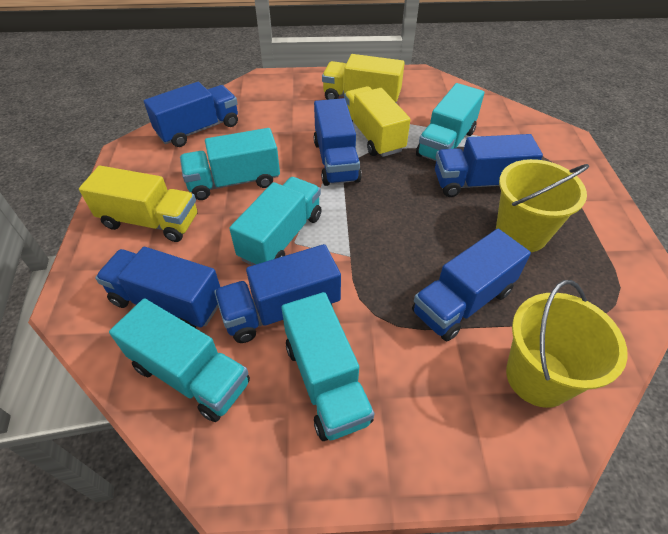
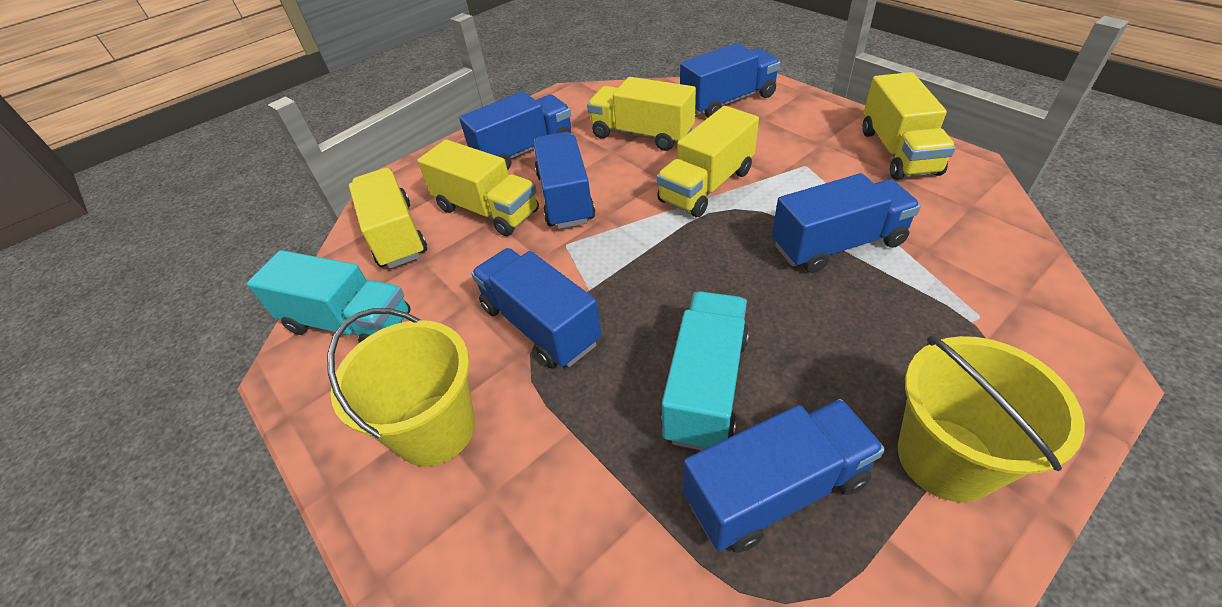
turquoise truck: 5 -> 2
yellow truck: 3 -> 5

